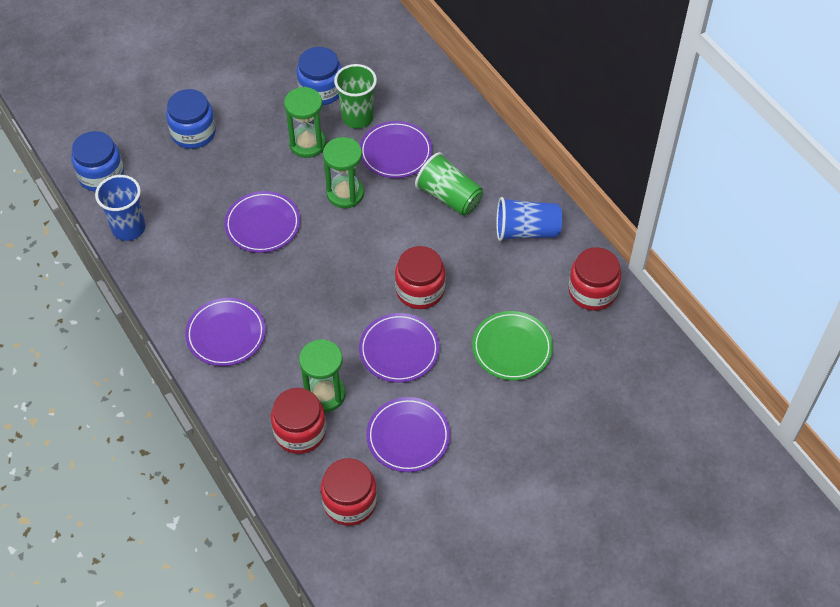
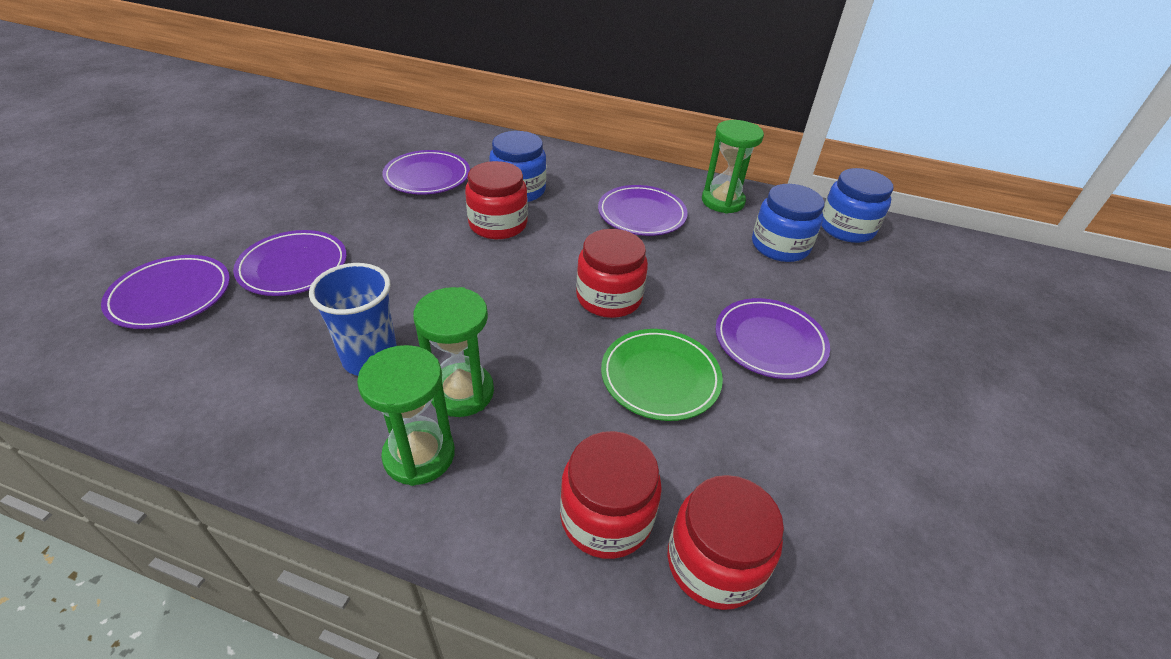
blue cup: 2 -> 1
green cup: 2 -> 0

